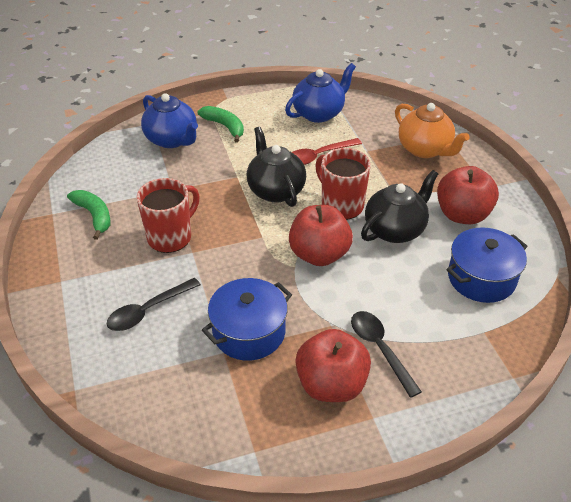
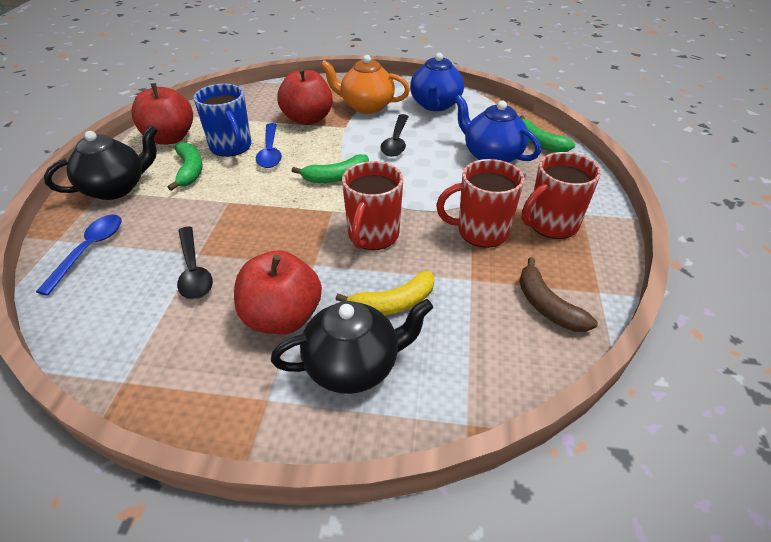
blue mug: 0 -> 1
blue pot: 2 -> 0
blue spoon: 0 -> 2
brown banana: 0 -> 1
green banana: 2 -> 3
red mug: 2 -> 3
red spoon: 1 -> 0
yellow banana: 0 -> 1

